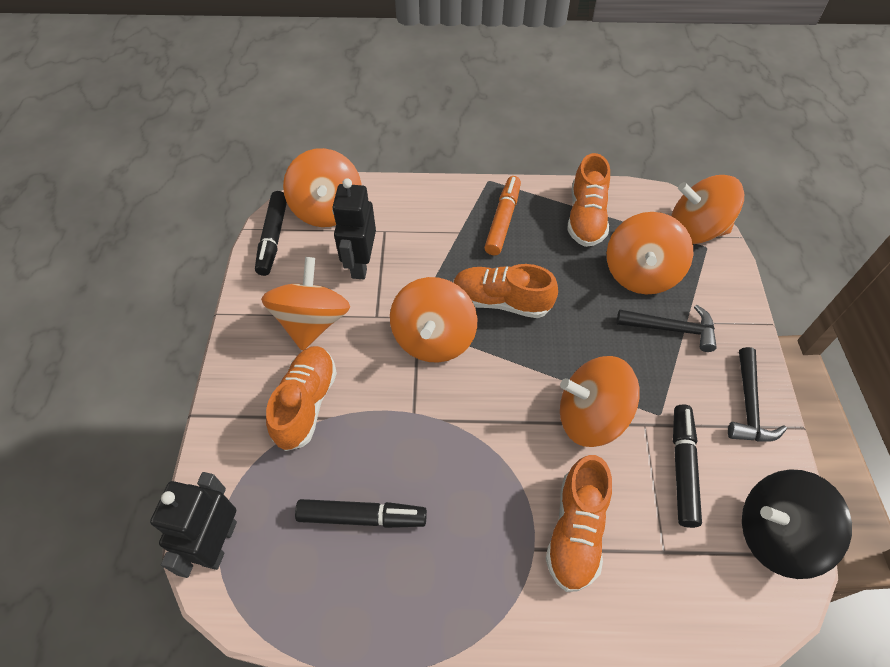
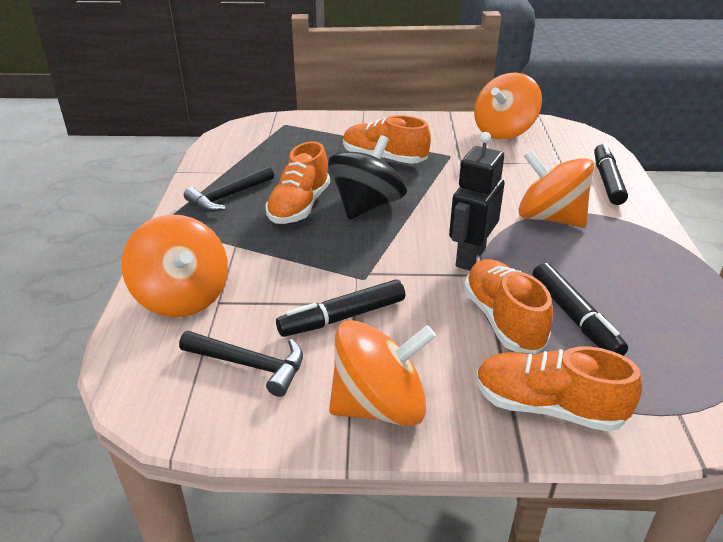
black robot: 2 -> 1
orange marker: 1 -> 0
orange spinning top: 6 -> 4

